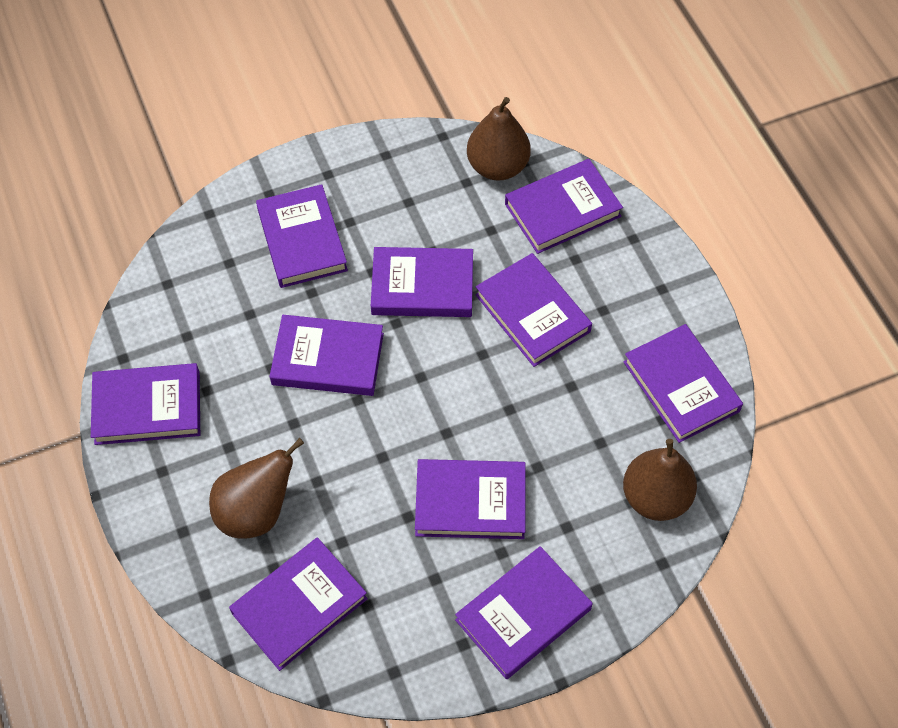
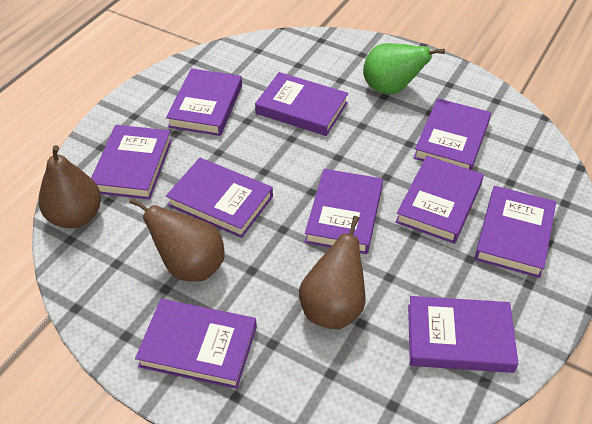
green pear: 0 -> 1

